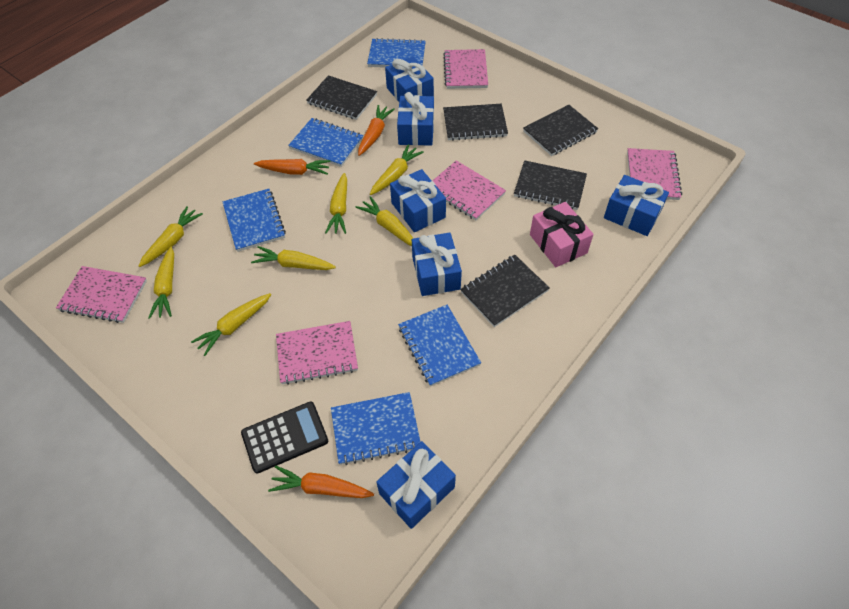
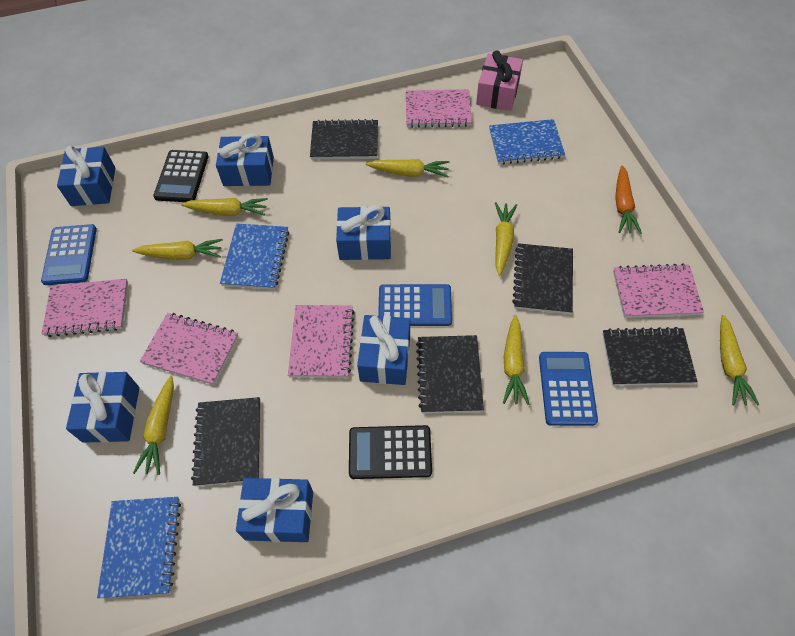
black calculator: 1 -> 2
blue calculator: 0 -> 3
blue notebook: 5 -> 3
orange carrot: 3 -> 1

